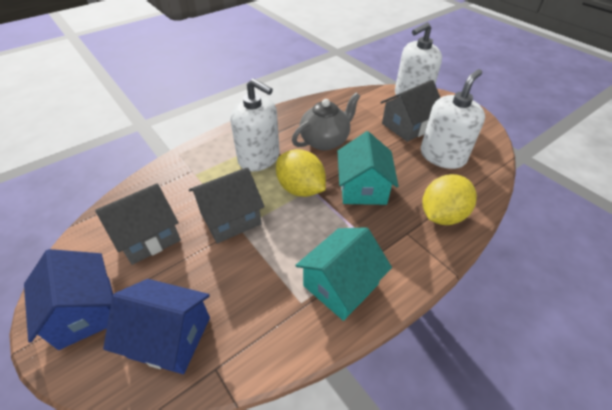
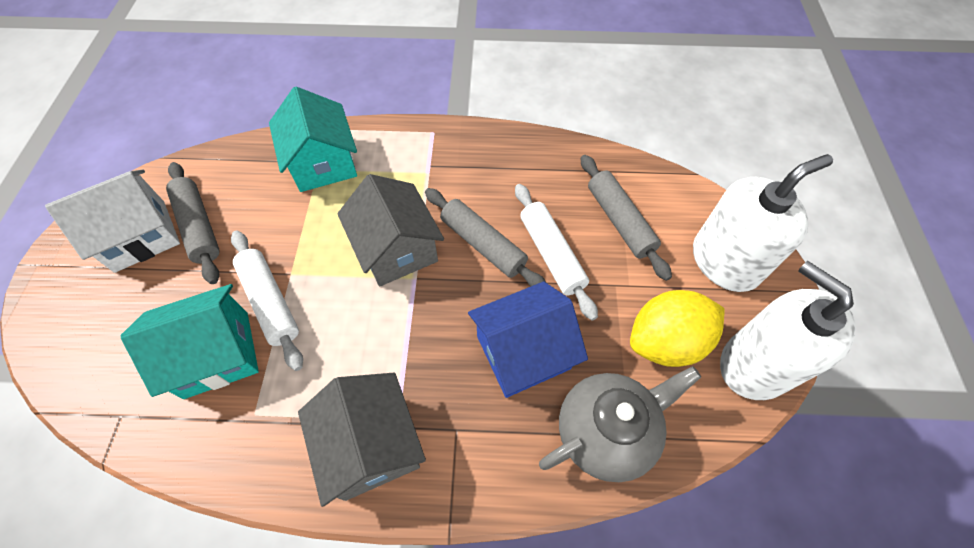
blue house: 2 -> 1
grey house: 3 -> 2
grey rolling pin: 0 -> 3
white house: 0 -> 1
white rolling pin: 0 -> 2
white soap dispenser: 3 -> 2
yellow lemon: 2 -> 1

